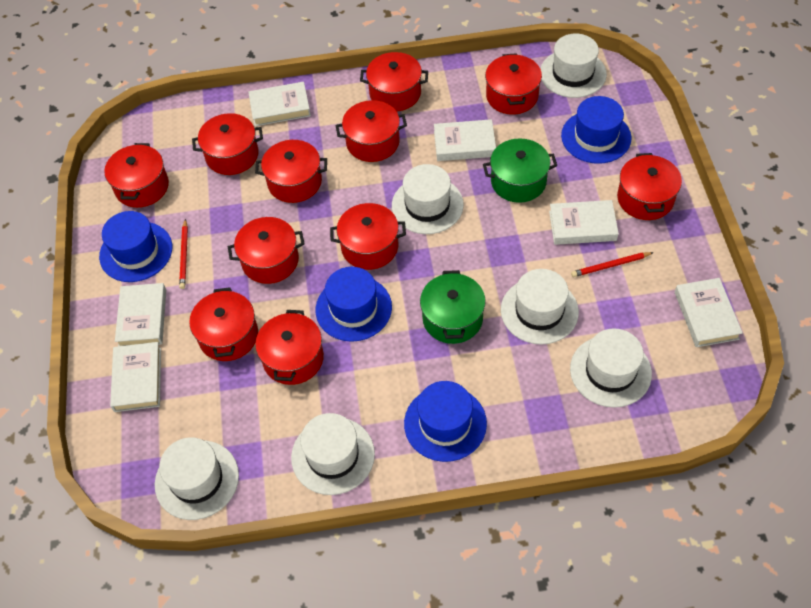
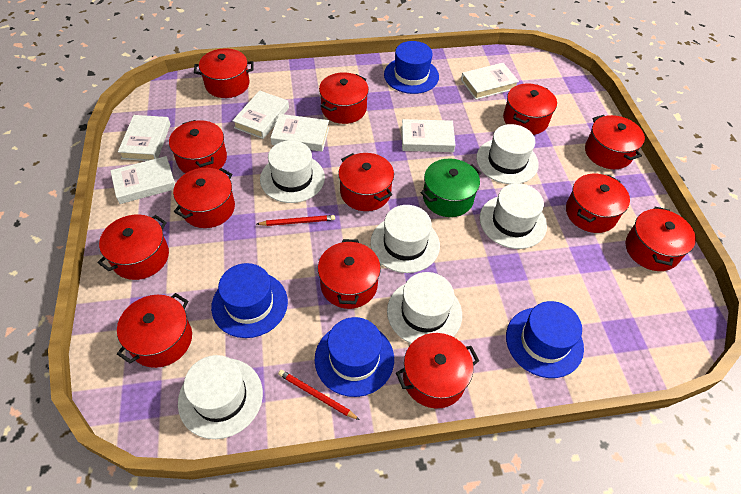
green pot: 2 -> 1
red pot: 11 -> 13

